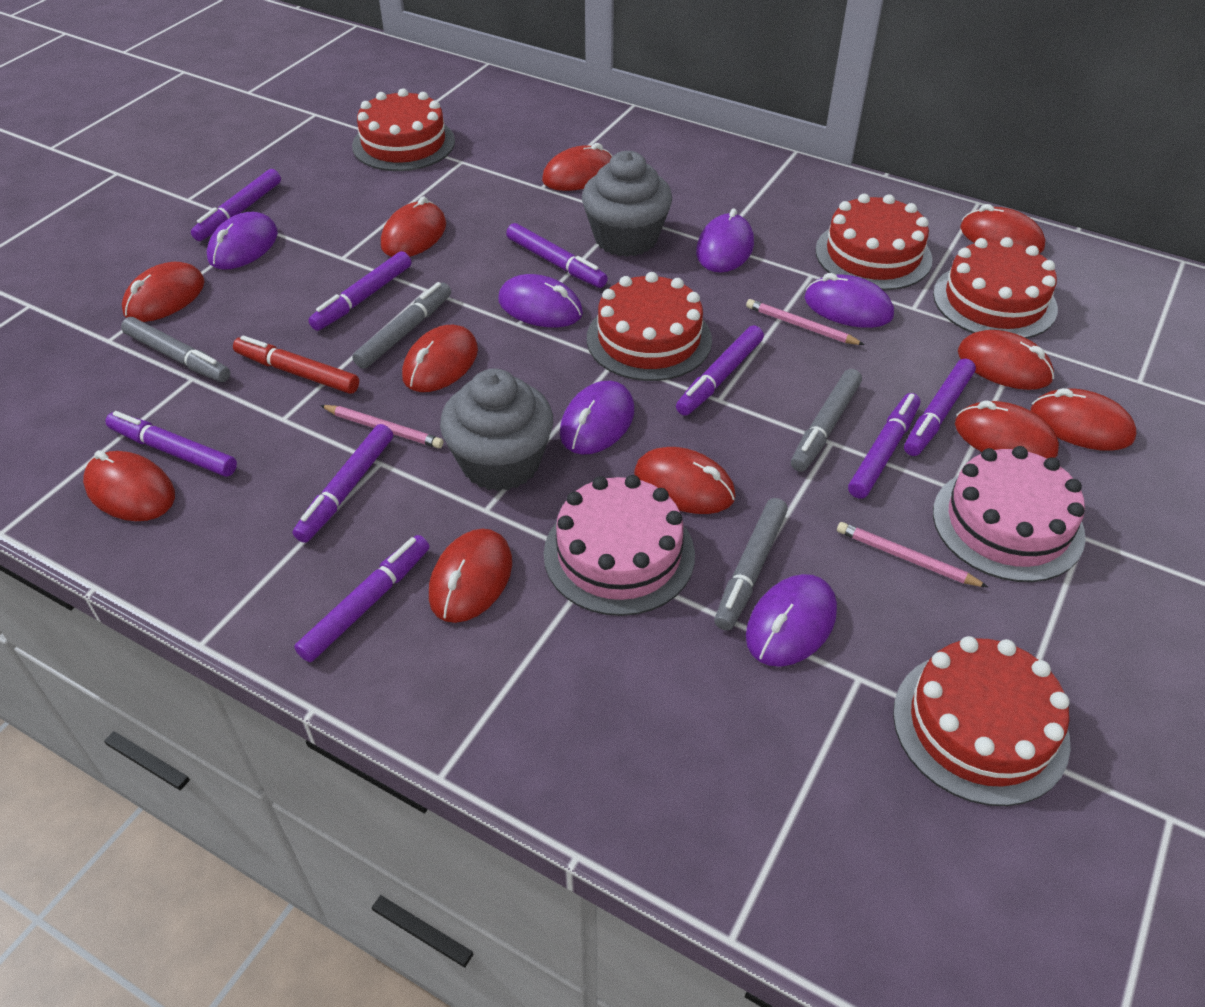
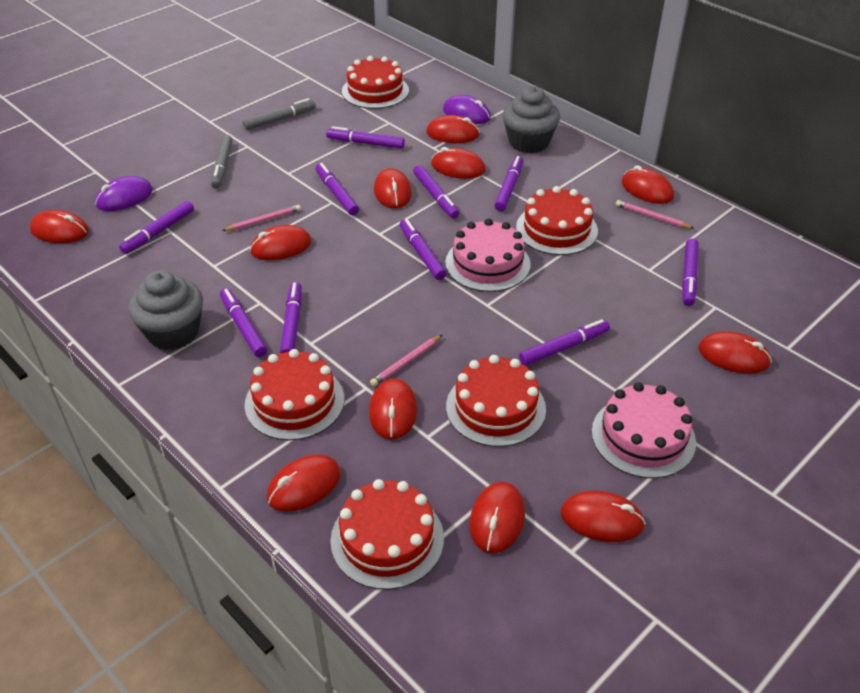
grey marker: 4 -> 2
purple marker: 9 -> 10
purple mouse: 6 -> 2
red marker: 1 -> 0

